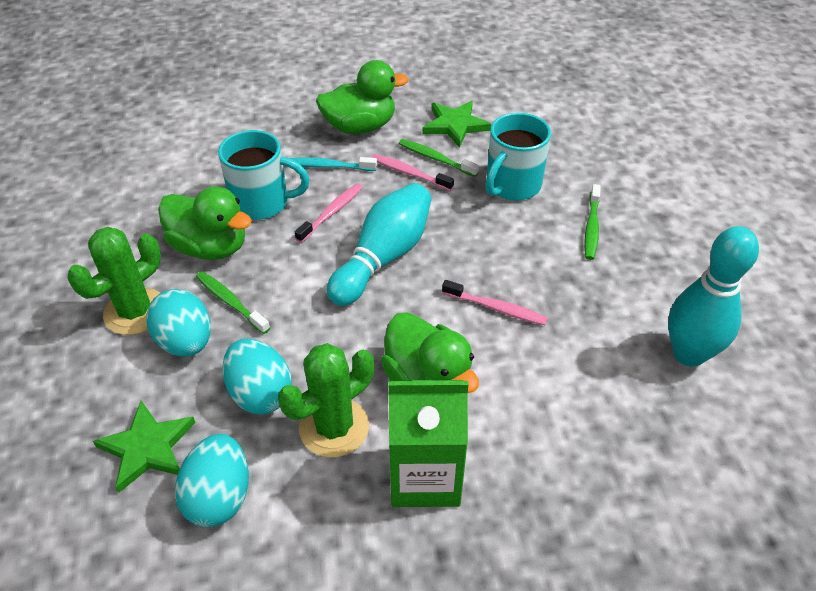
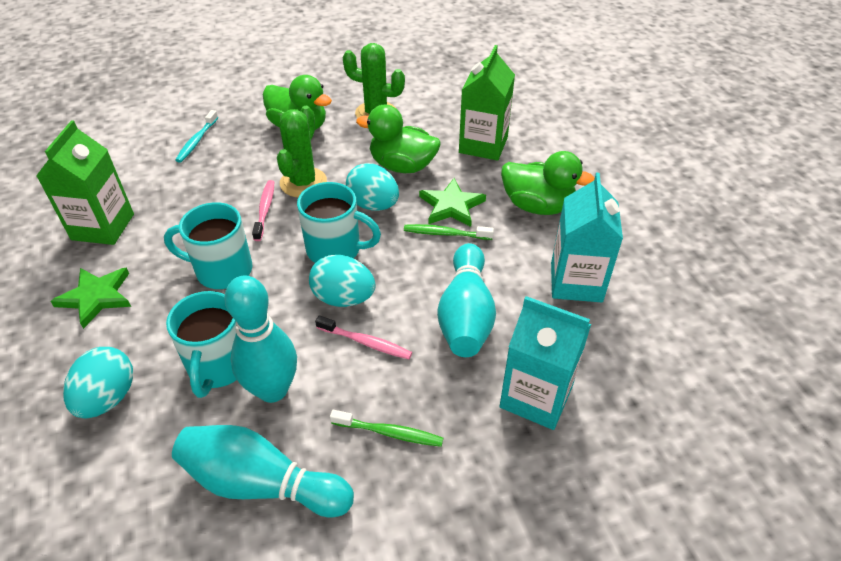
green carton: 1 -> 2
green toothbrush: 3 -> 2
pink toothbrush: 3 -> 2
turquoise bowling pin: 2 -> 3
turquoise carton: 0 -> 2
turquoise mug: 2 -> 3

